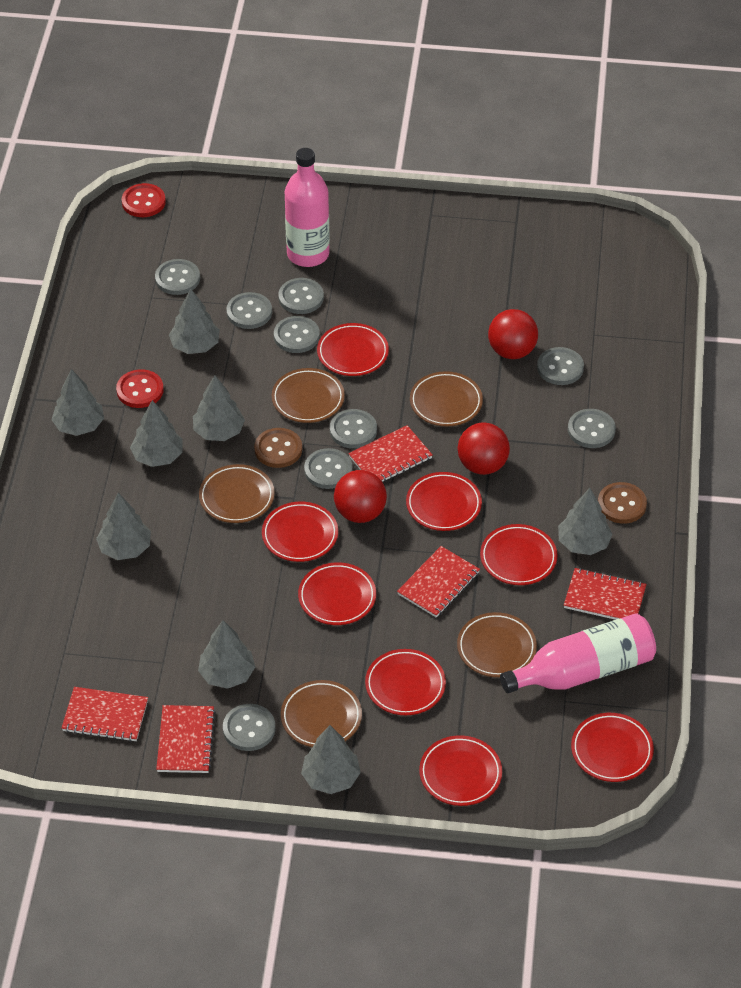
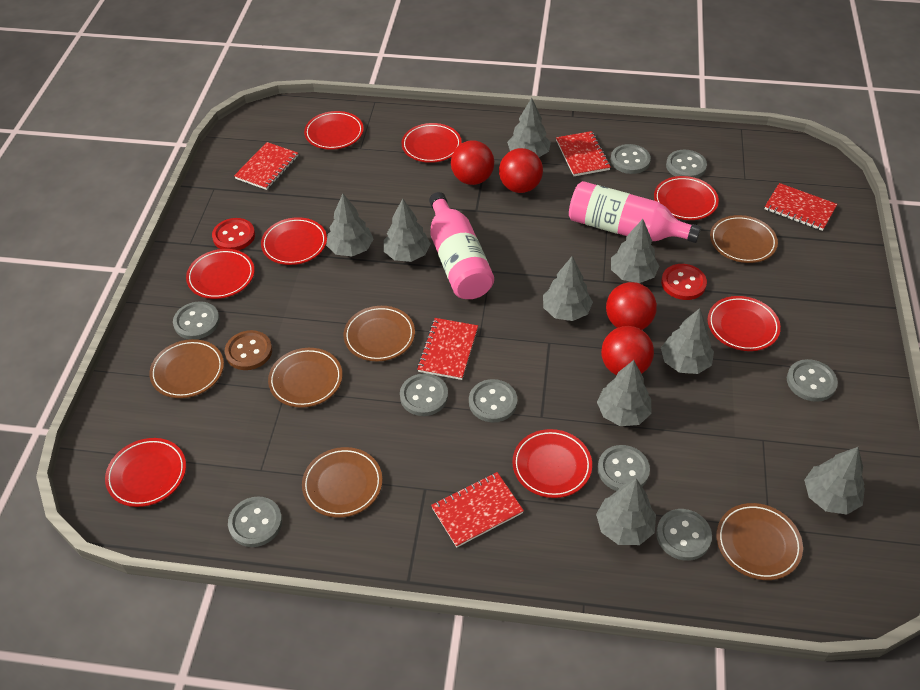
brown button: 2 -> 1
brown plate: 5 -> 6
grey tree: 8 -> 9
red ball: 3 -> 4

